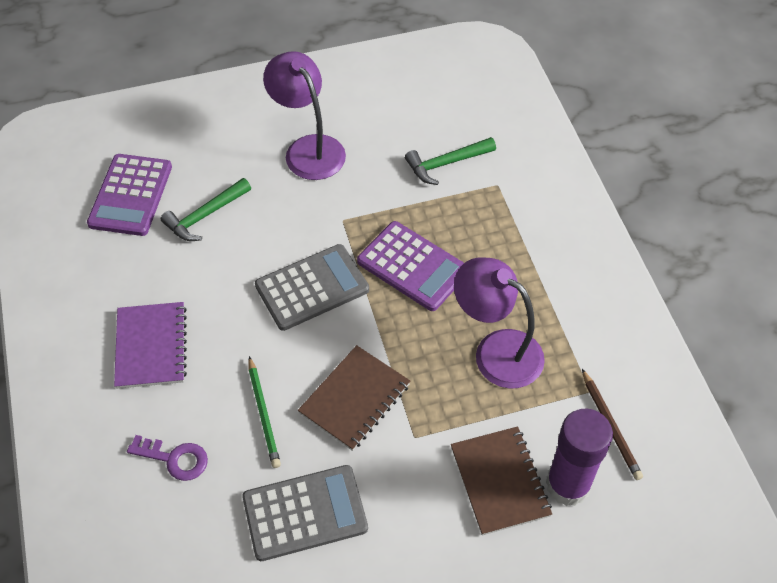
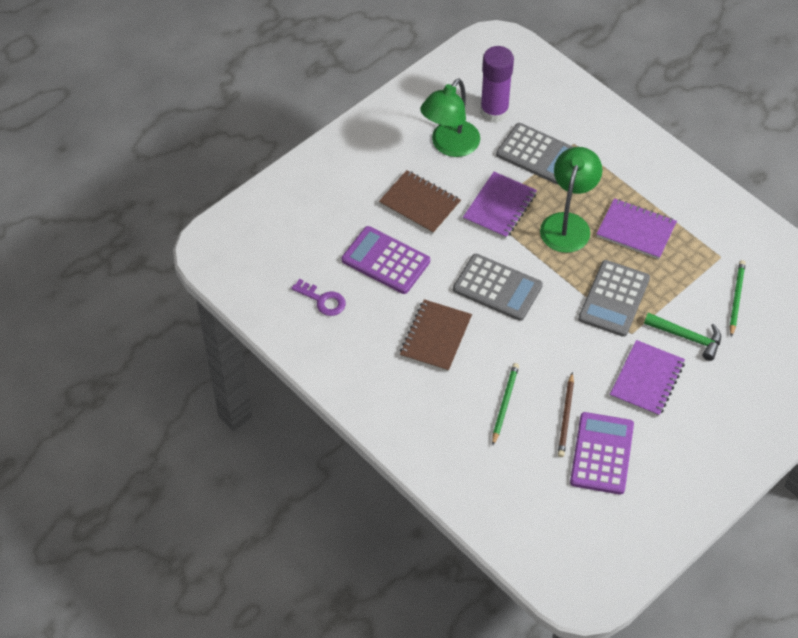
green hammer: 2 -> 1
green lamp: 0 -> 2
green pencil: 1 -> 2
grey calculator: 2 -> 3
purple lamp: 2 -> 0
purple notebook: 1 -> 3

